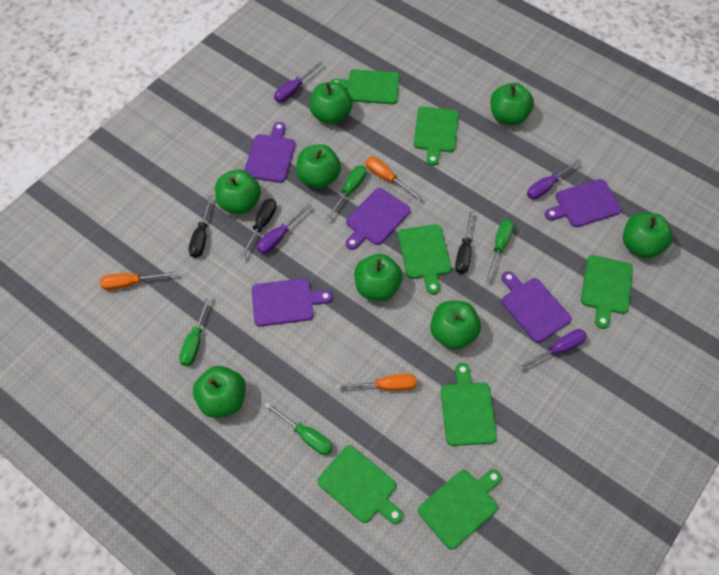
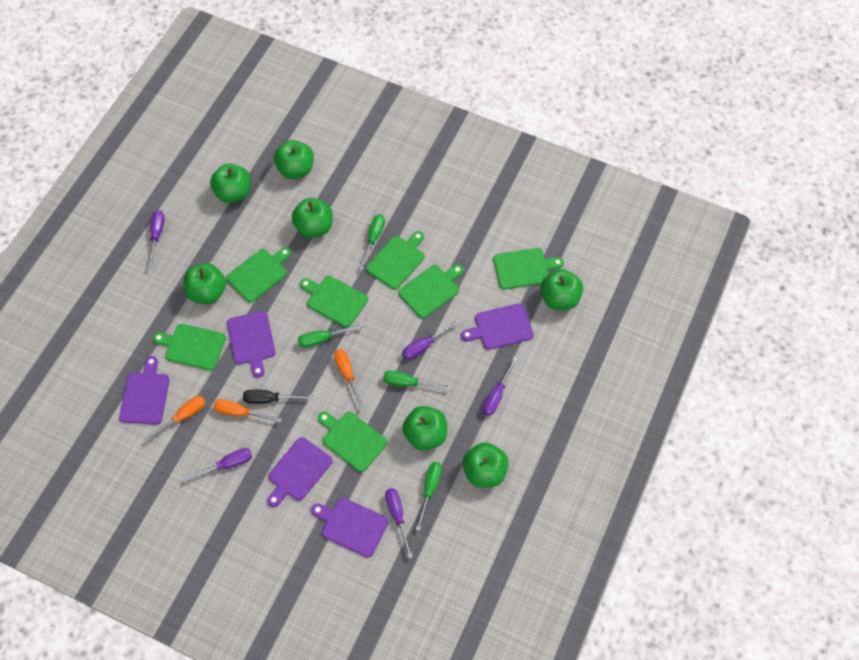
black screwdriver: 3 -> 1
green apple: 8 -> 7
purple screwdriver: 4 -> 5

